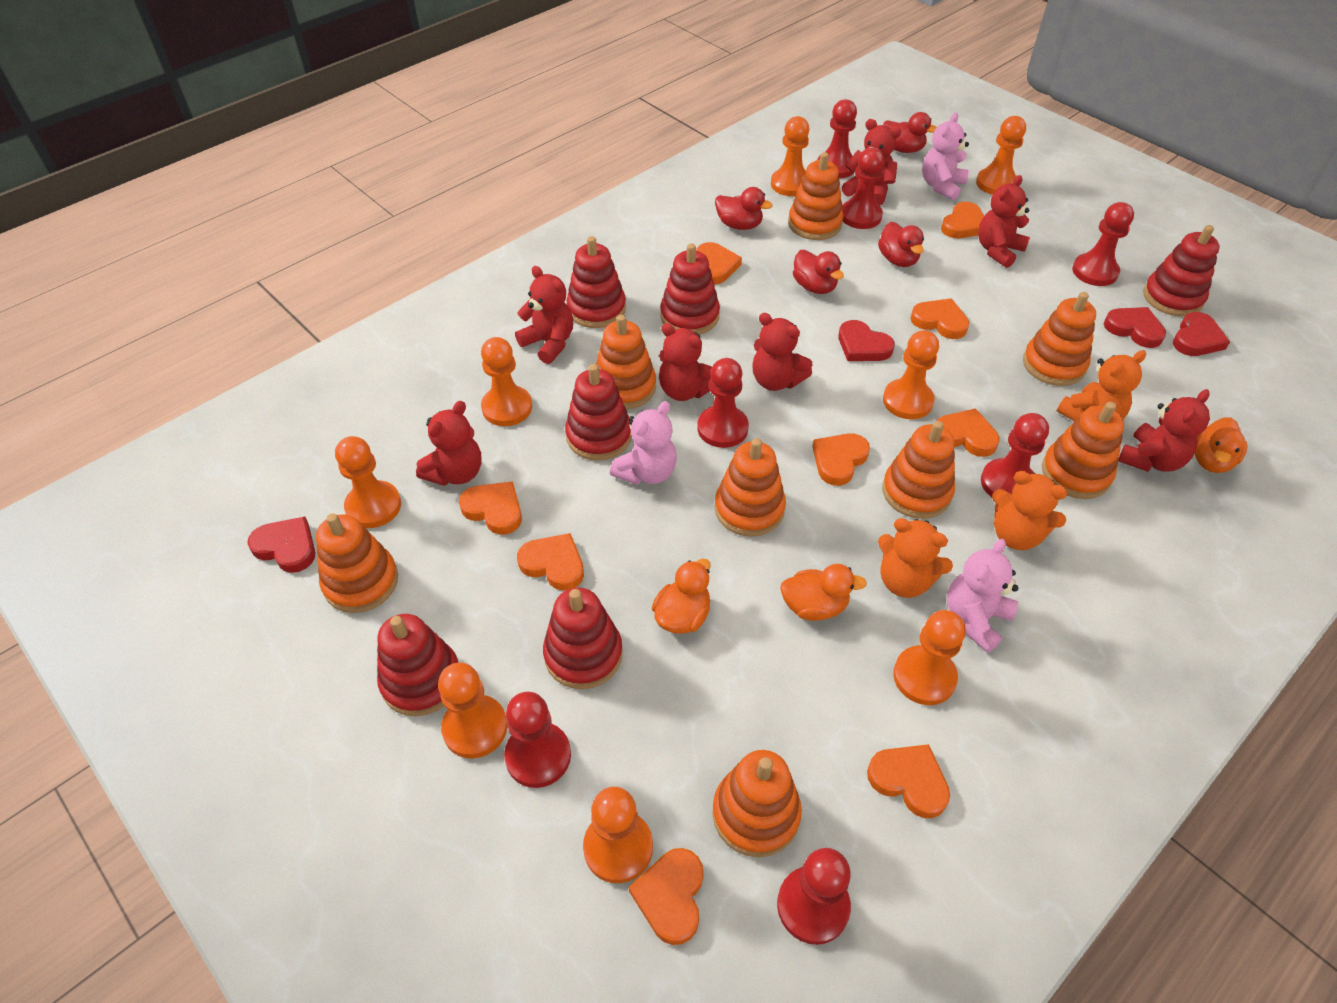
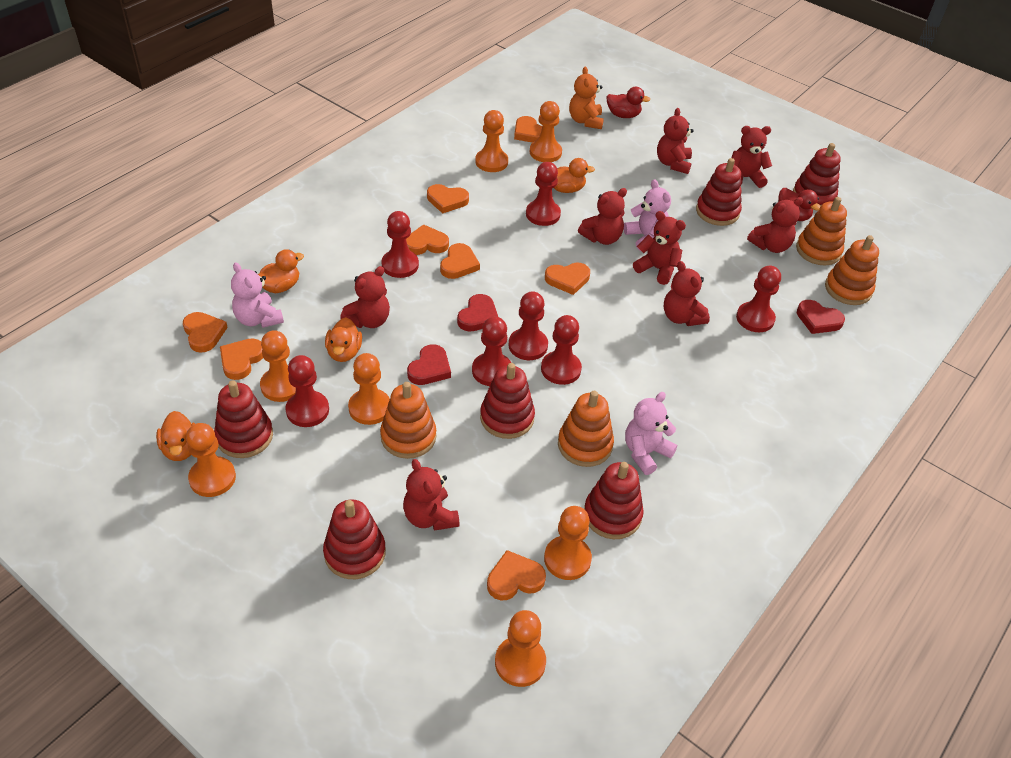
orange duck: 3 -> 4
orange heart: 9 -> 8
orange pawn: 8 -> 7
orange stacking toy: 8 -> 4
orange teddy bear: 3 -> 1
red duck: 4 -> 2
red heart: 4 -> 3
red teddy bear: 7 -> 8

